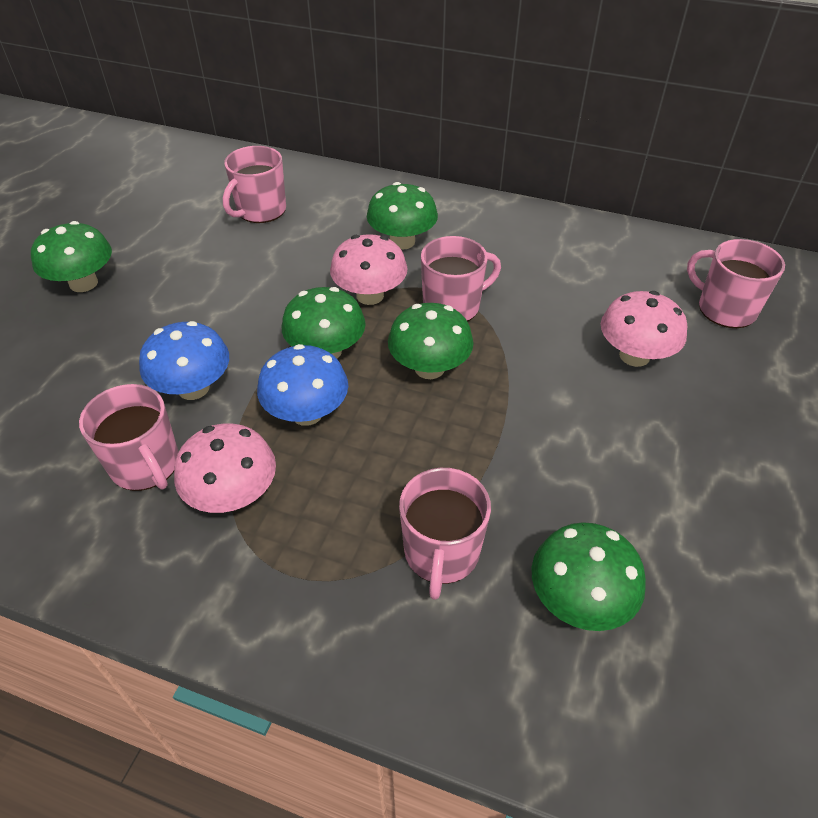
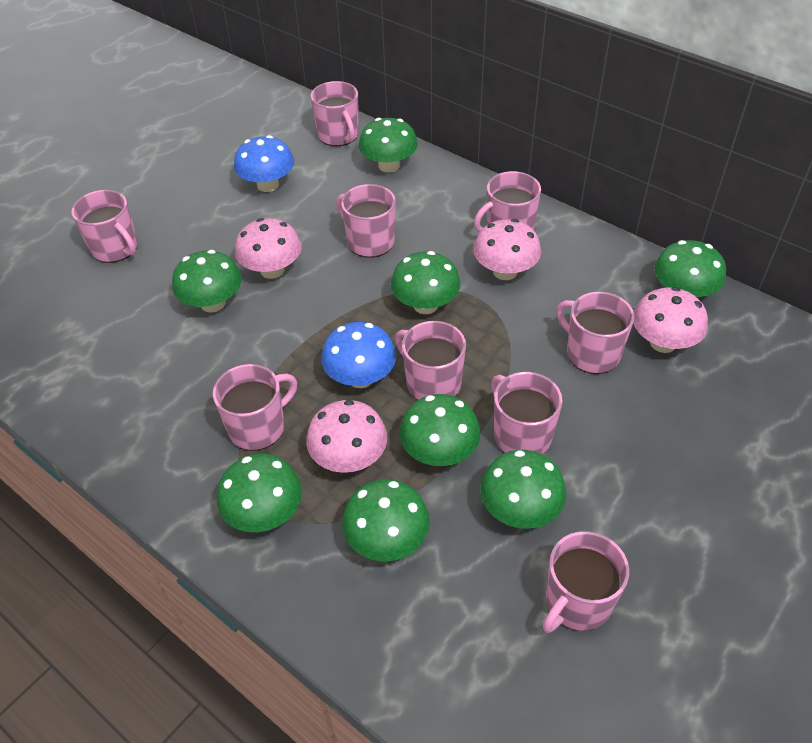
green mushroom: 5 -> 8
pink mug: 5 -> 9
pink mushroom: 3 -> 4

